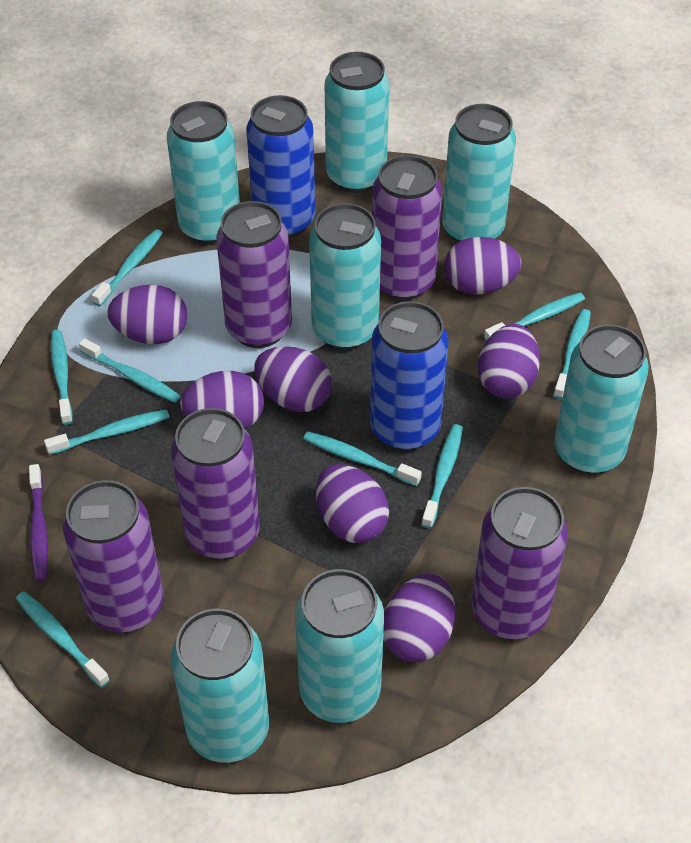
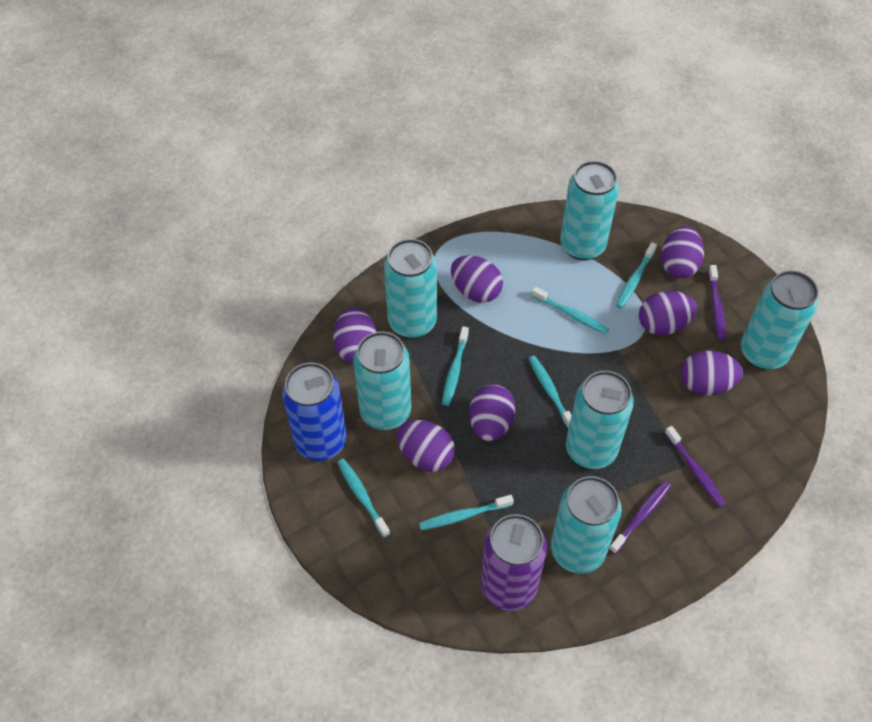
blue can: 2 -> 1
purple can: 5 -> 1
purple toothbrush: 1 -> 3
turquoise can: 7 -> 6
turquoise toothbrush: 9 -> 6

